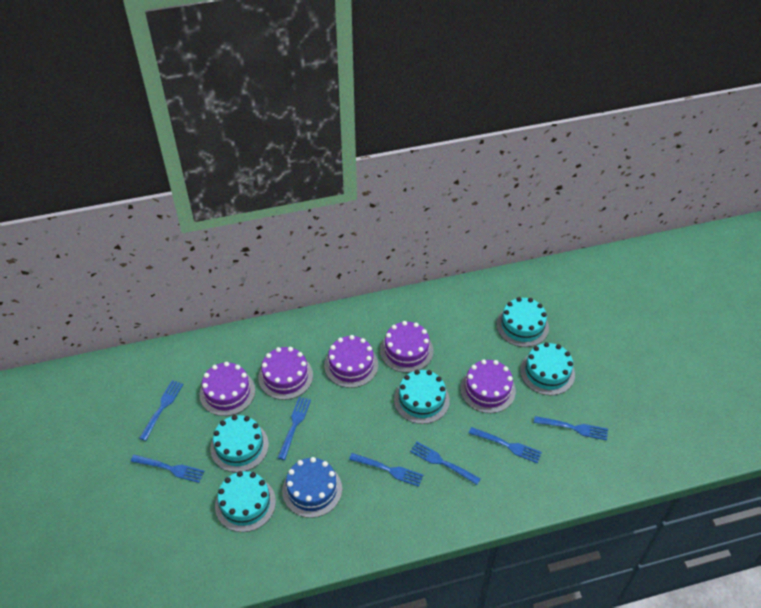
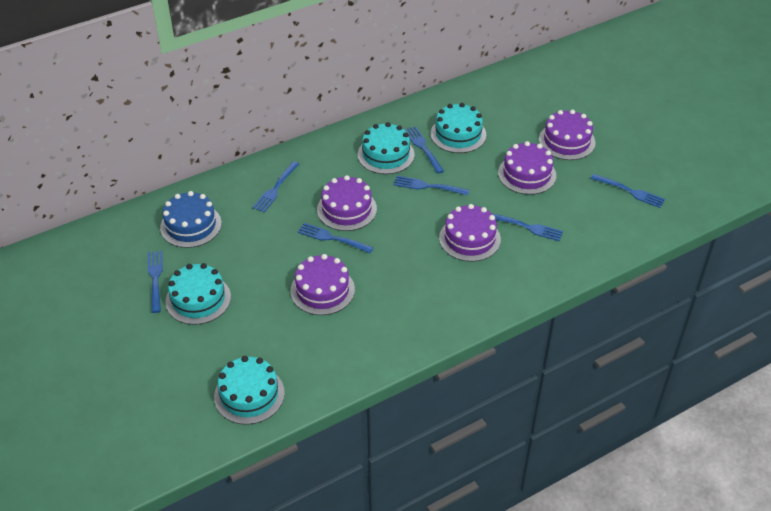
turquoise cake: 5 -> 4

